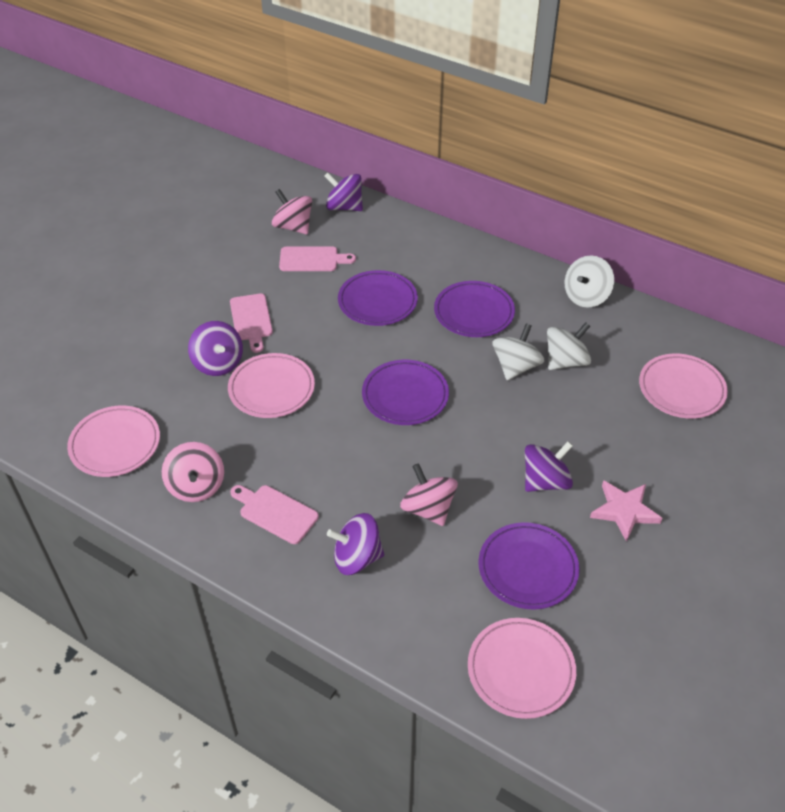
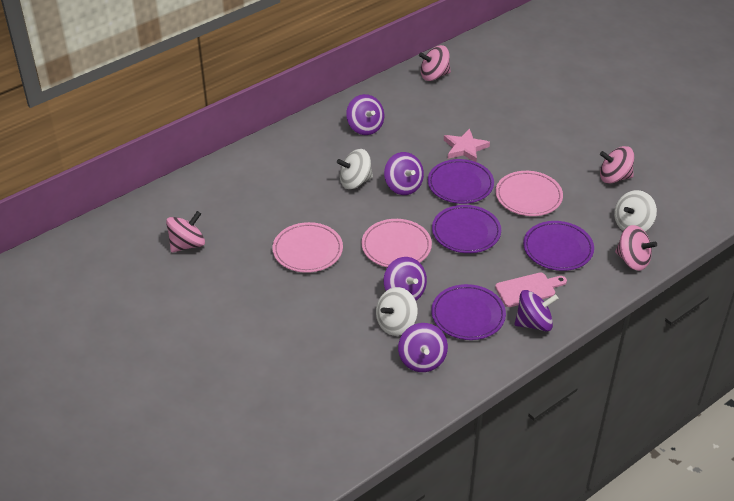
pink cutting board: 3 -> 1
pink plate: 4 -> 3
pink spinning top: 3 -> 4
purple spinning top: 4 -> 5

